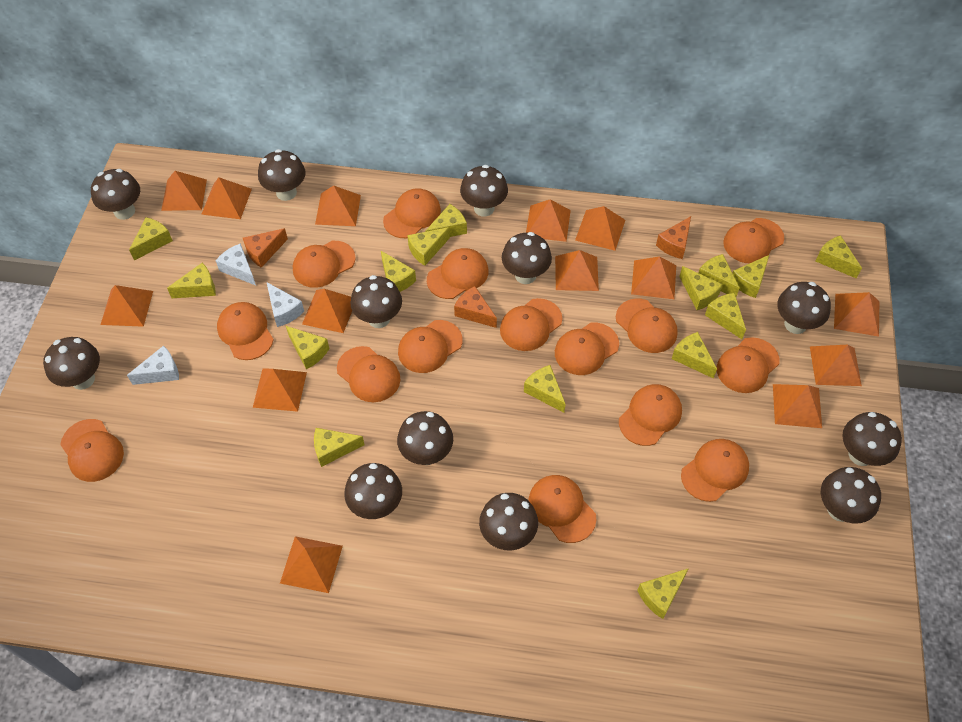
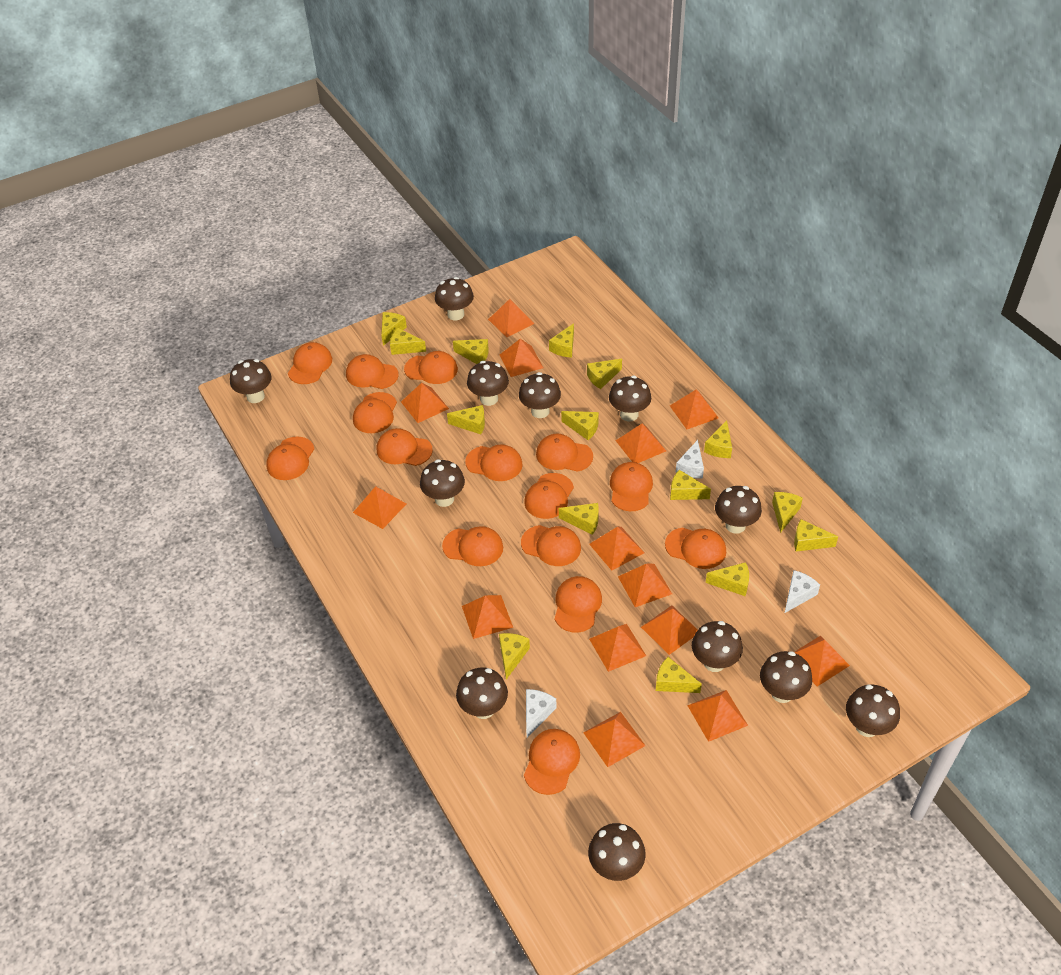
orange cheese: 3 -> 0

